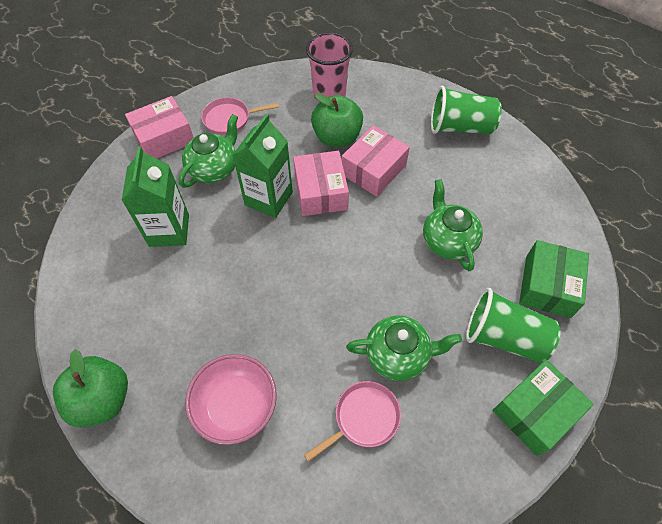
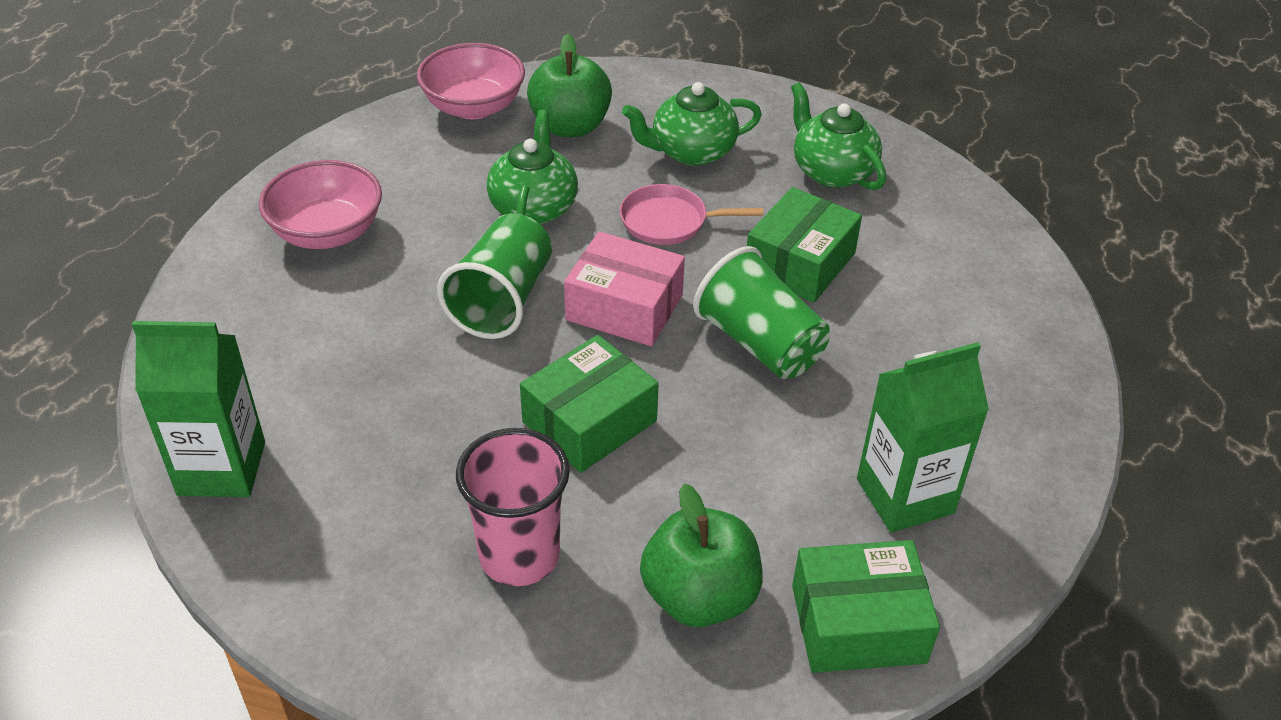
green box: 2 -> 3
pink bowl: 1 -> 2
pink box: 3 -> 1
pink pan: 2 -> 1

